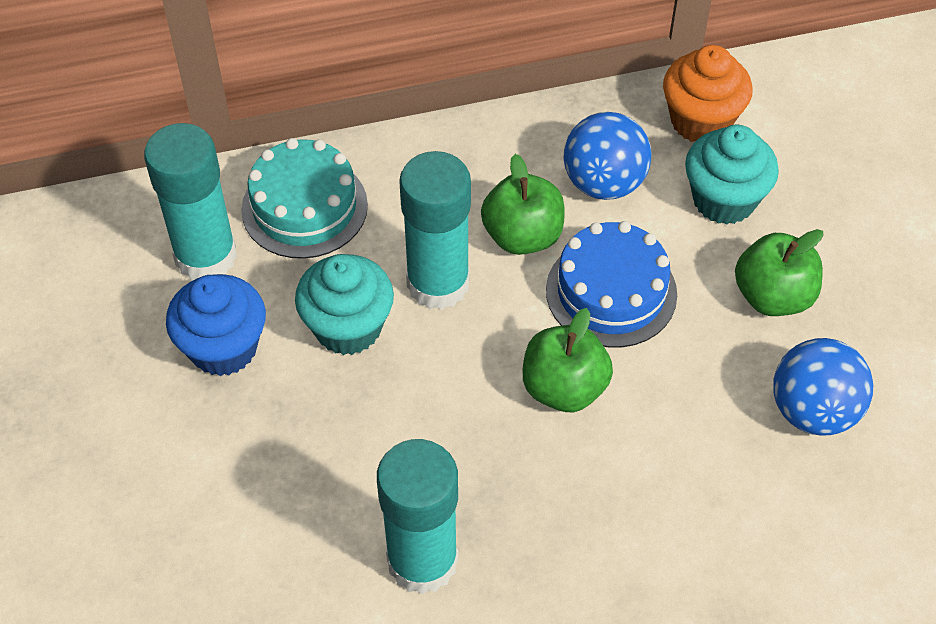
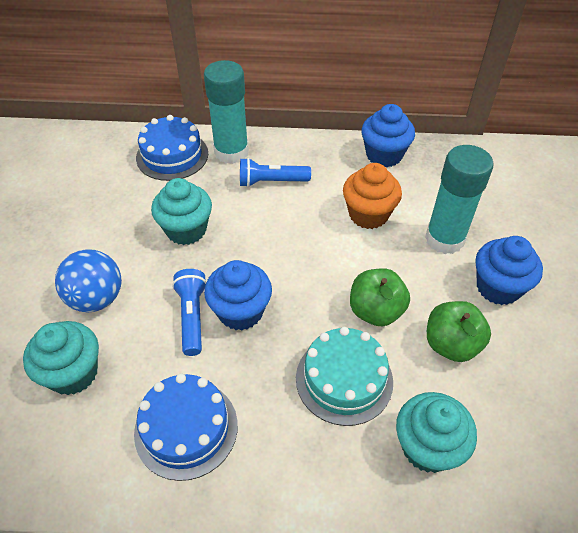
blue ball: 2 -> 1
blue cake: 1 -> 2
blue cupcake: 1 -> 3
blue flashlight: 0 -> 2
green apple: 3 -> 2
turquoise cupcake: 2 -> 3
turquoise glue stick: 3 -> 2

